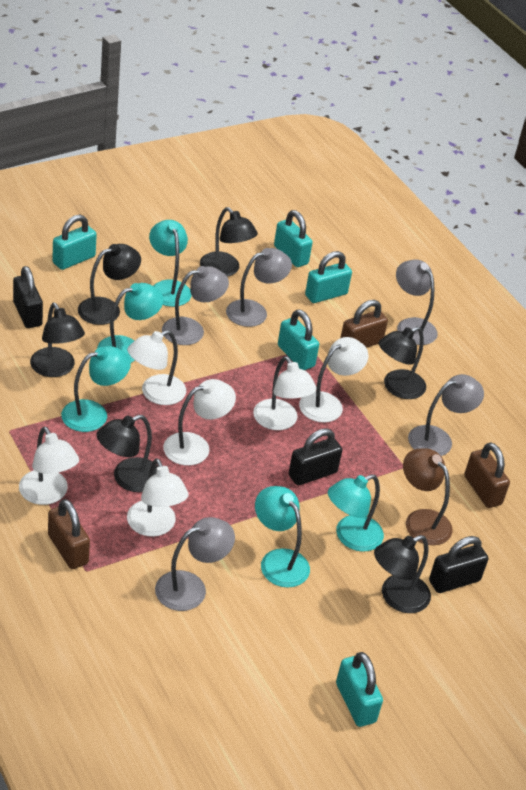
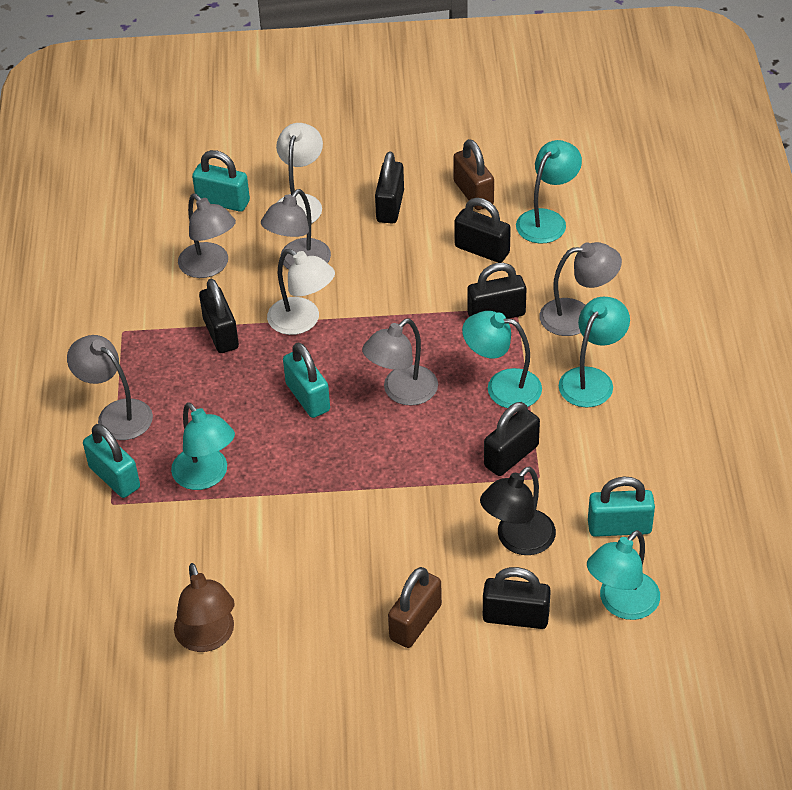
black lamp: 6 -> 1
black padlock: 3 -> 6
brown padlock: 3 -> 2
turquoise padlock: 5 -> 4
white lamp: 6 -> 2

